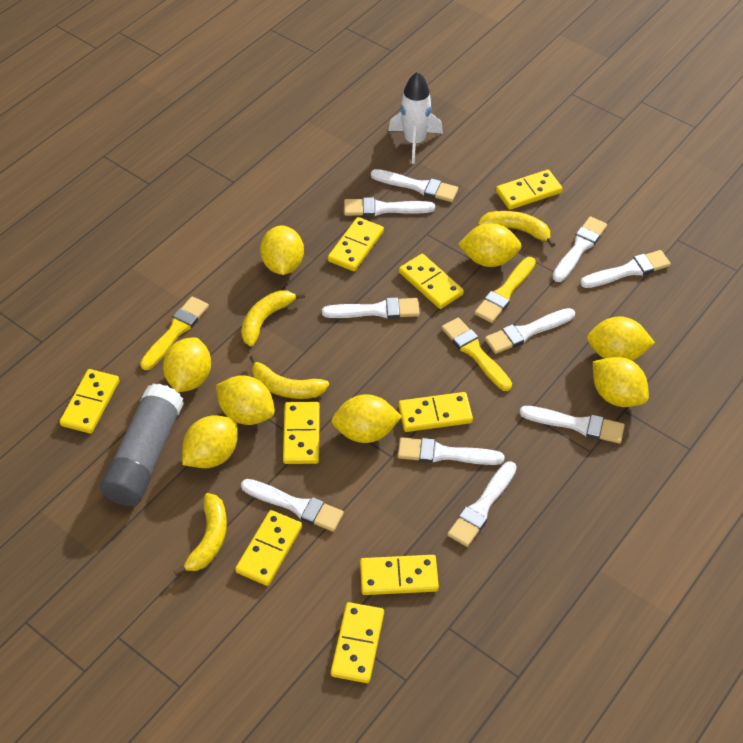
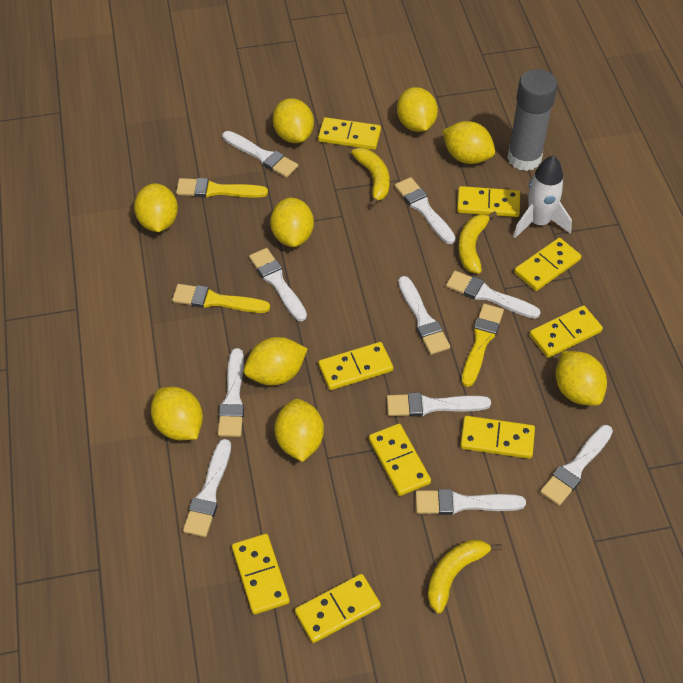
yellow banana: 4 -> 3
yellow lemon: 8 -> 9

